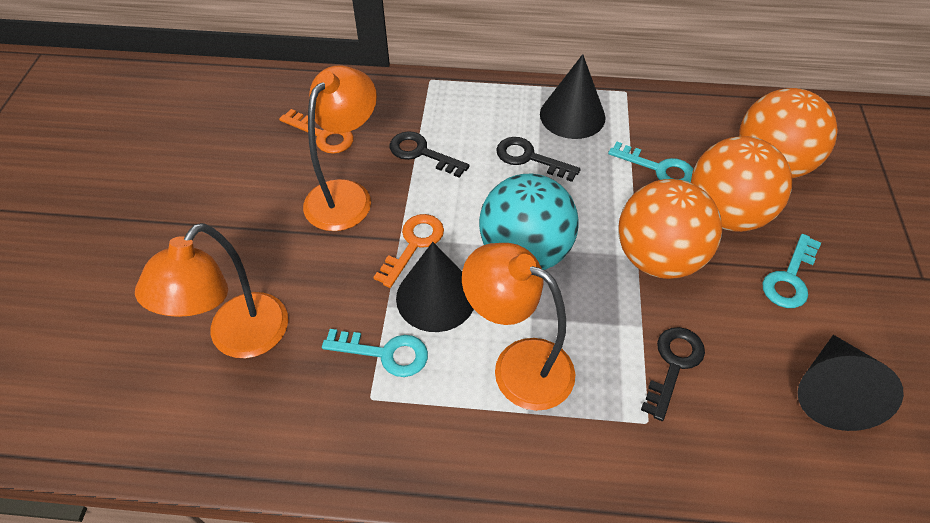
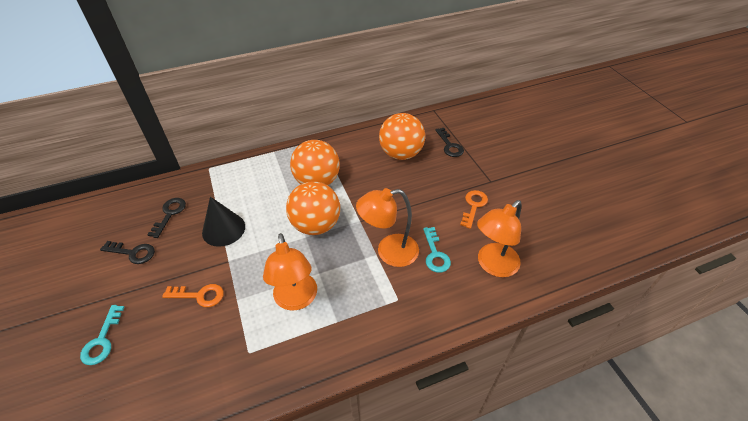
black cone: 3 -> 1
turquoise ball: 1 -> 0
turquoise key: 3 -> 2

